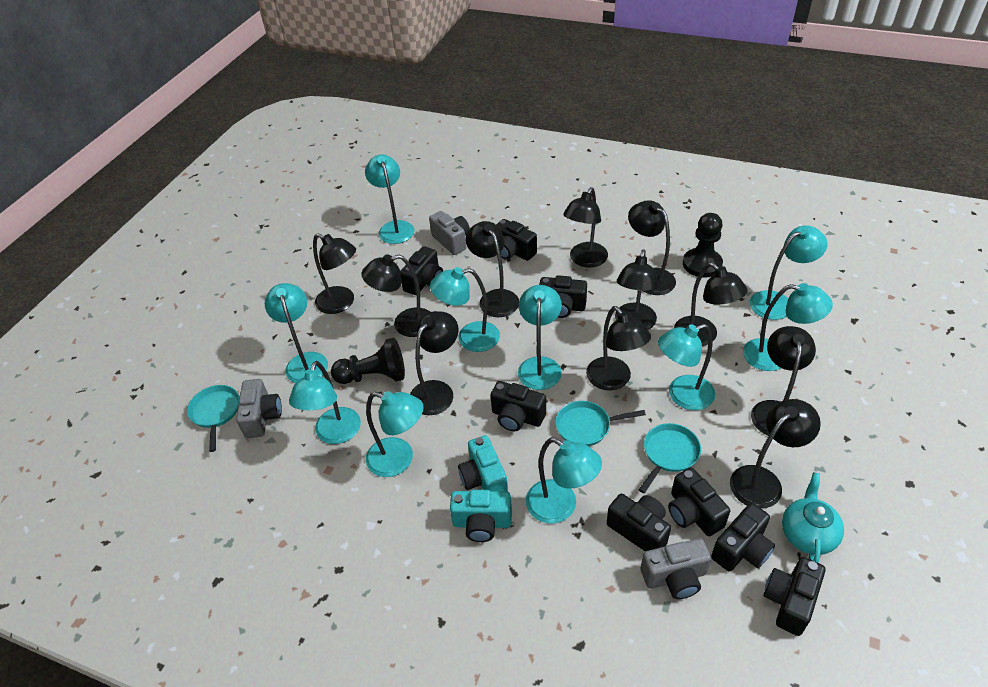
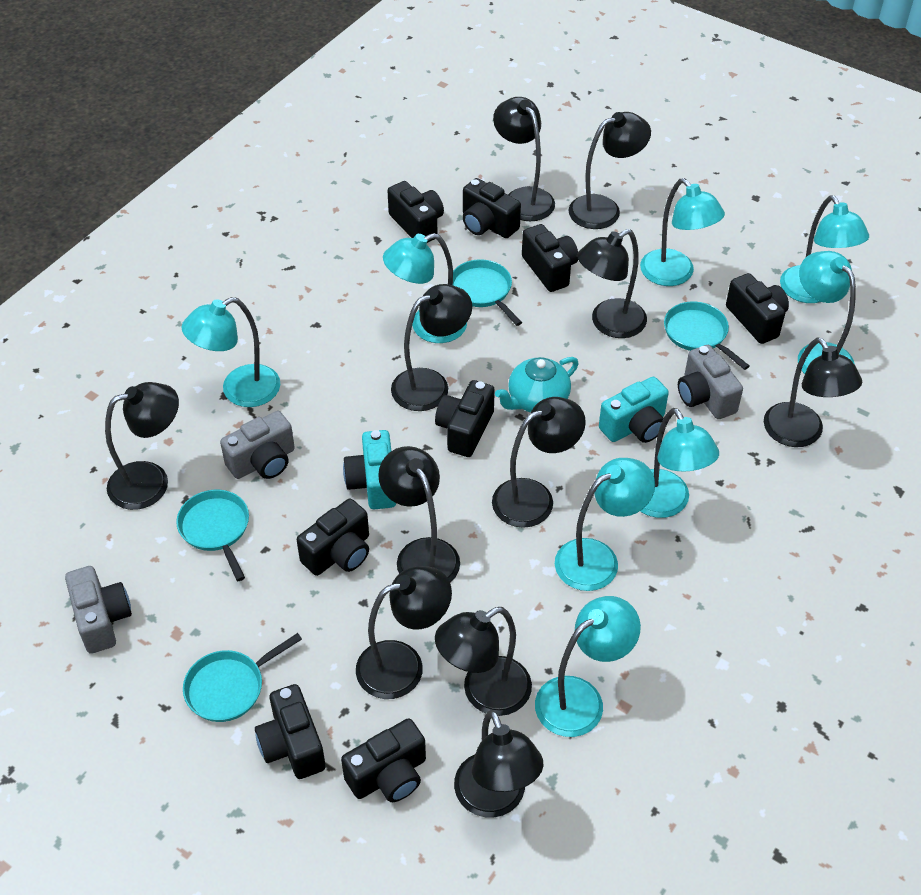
black pawn: 2 -> 0
turquoise lamp: 10 -> 8
turquoise pan: 3 -> 4

